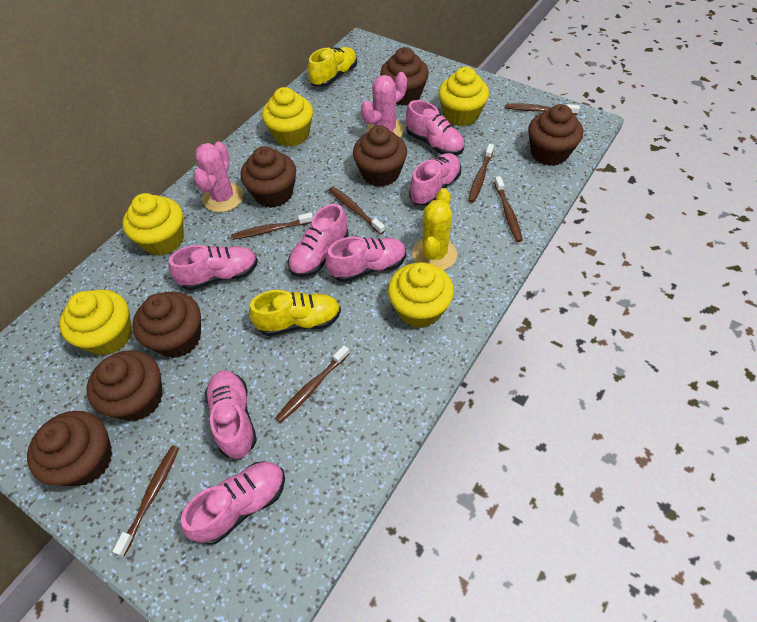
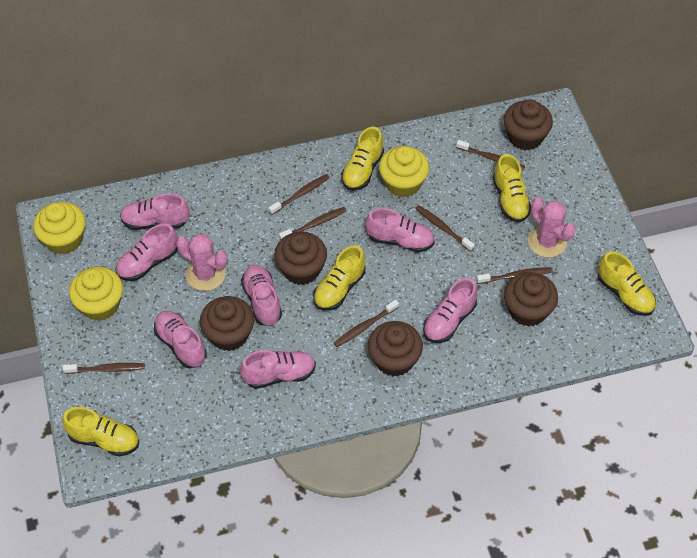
brown cupcake: 7 -> 5
yellow cactus: 1 -> 0
yellow cupcake: 5 -> 3
yellow shoe: 2 -> 5

